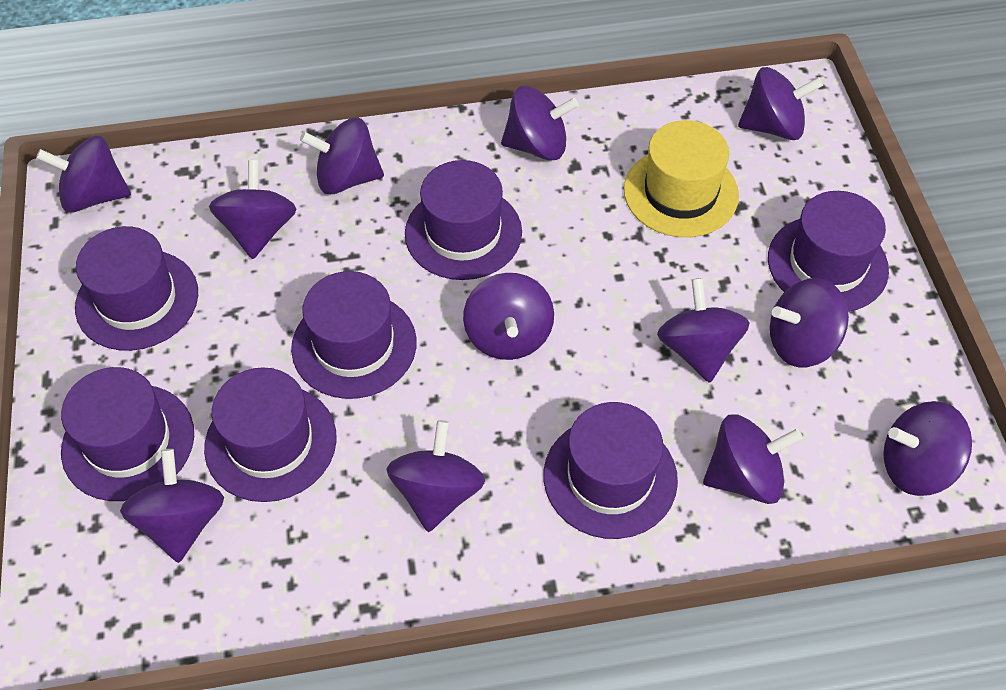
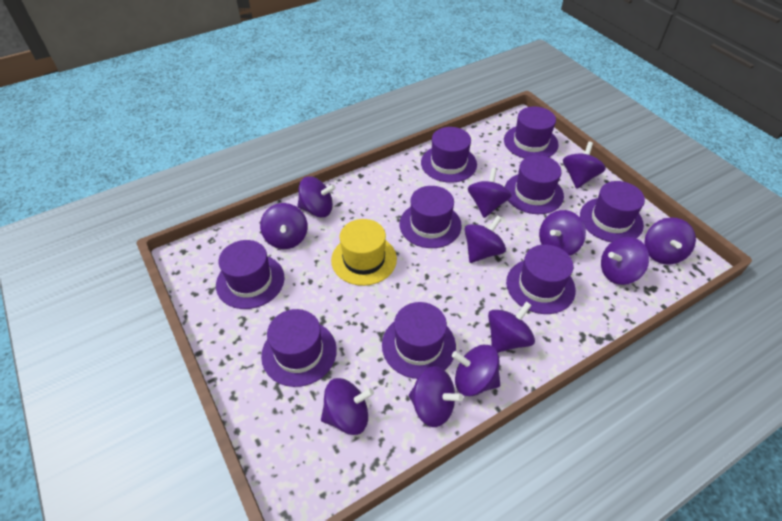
purple hat: 7 -> 9

